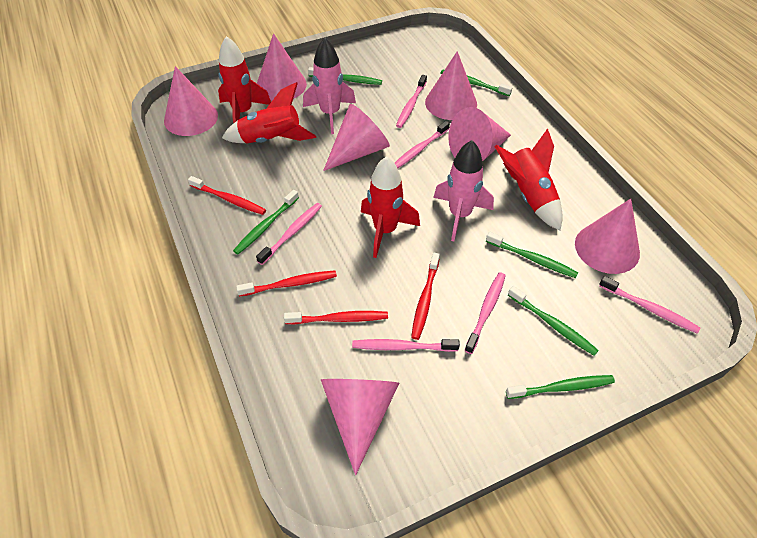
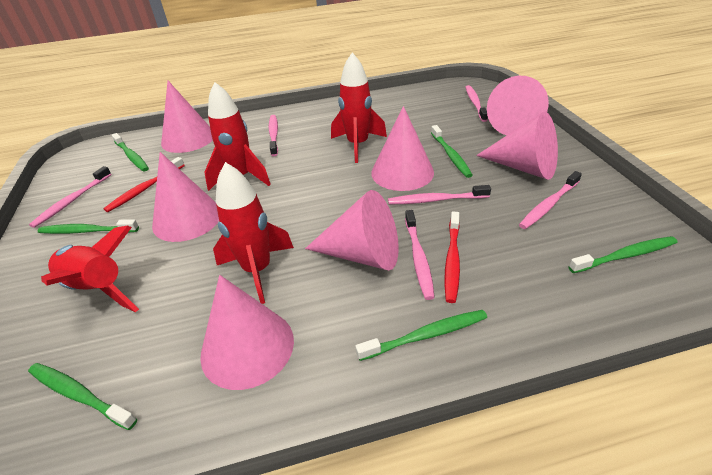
pink rocket: 2 -> 0
red toothbrush: 4 -> 2

